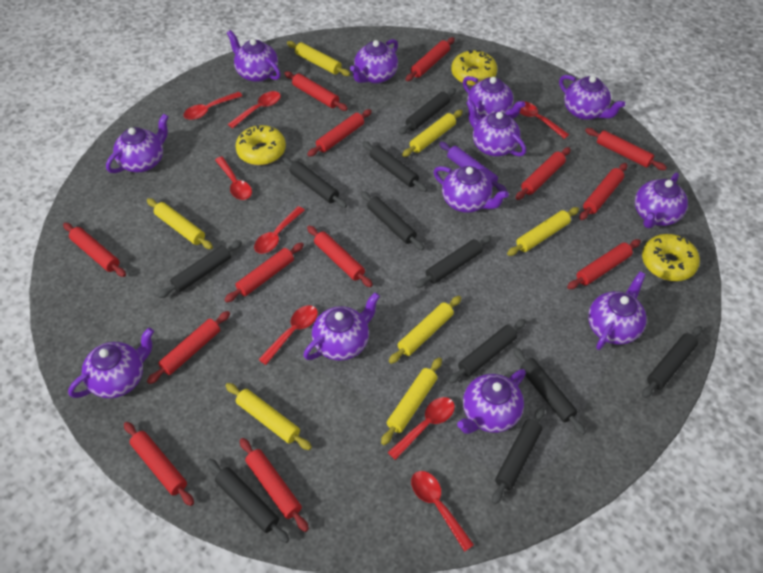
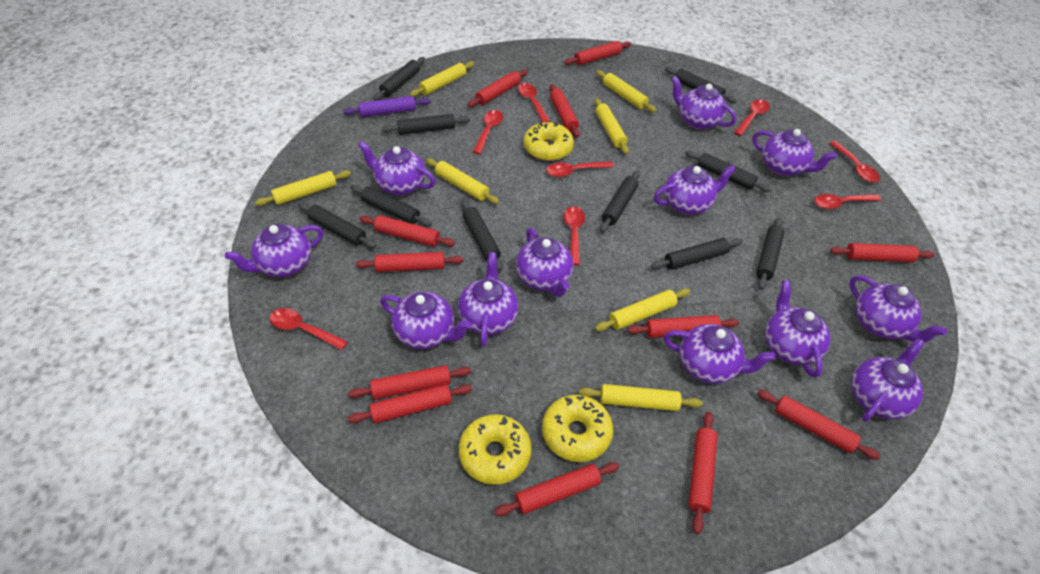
black rolling pin: 11 -> 10
red rolling pin: 13 -> 12

